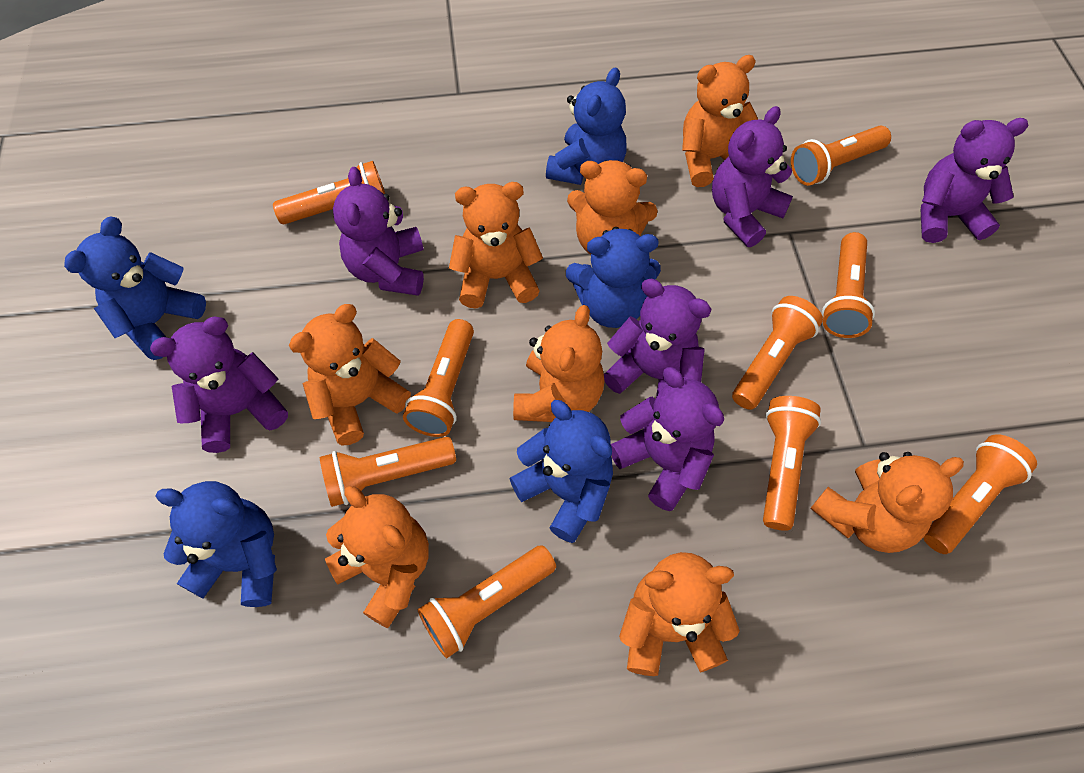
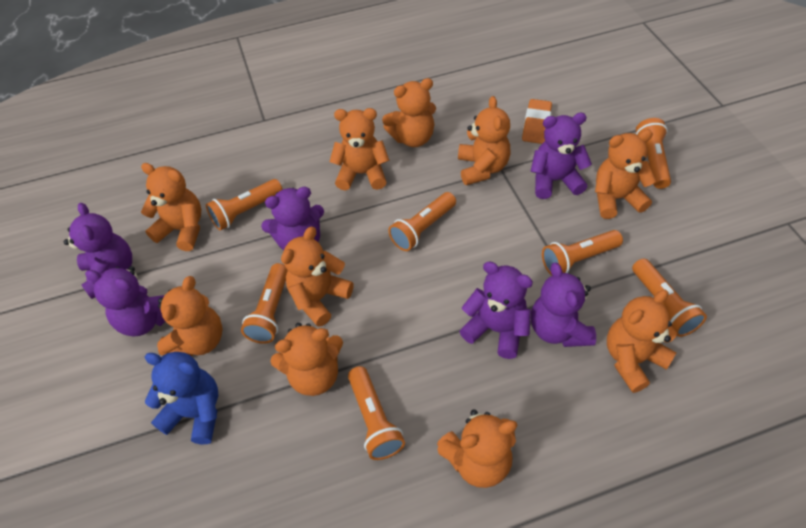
blue teddy bear: 5 -> 1
orange eraser: 0 -> 1
orange flashlight: 9 -> 7
orange teddy bear: 8 -> 10

